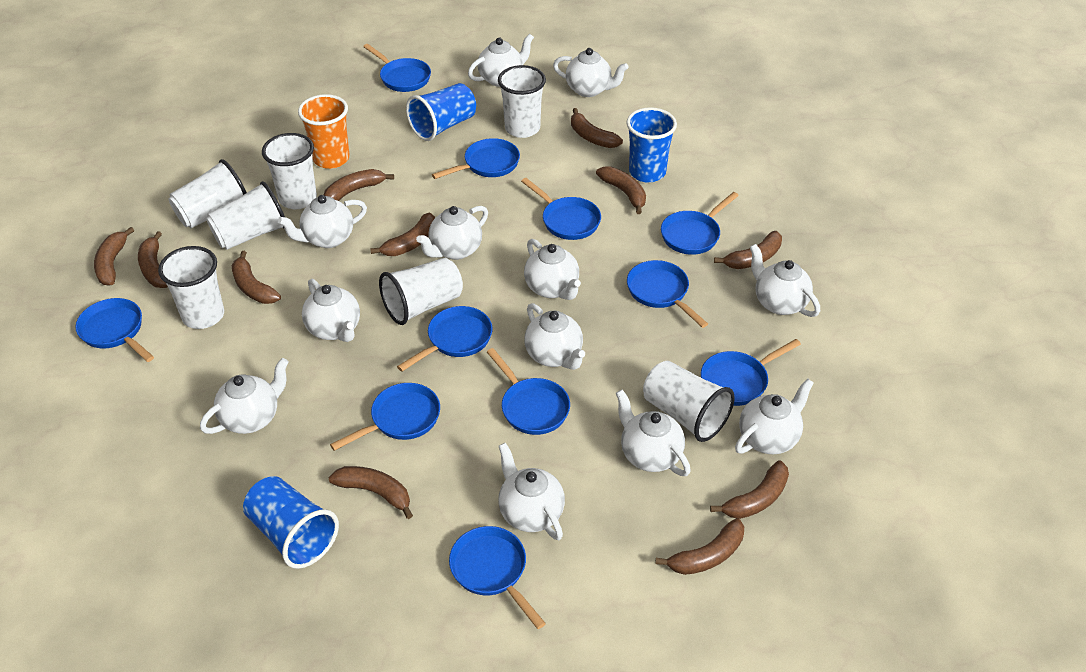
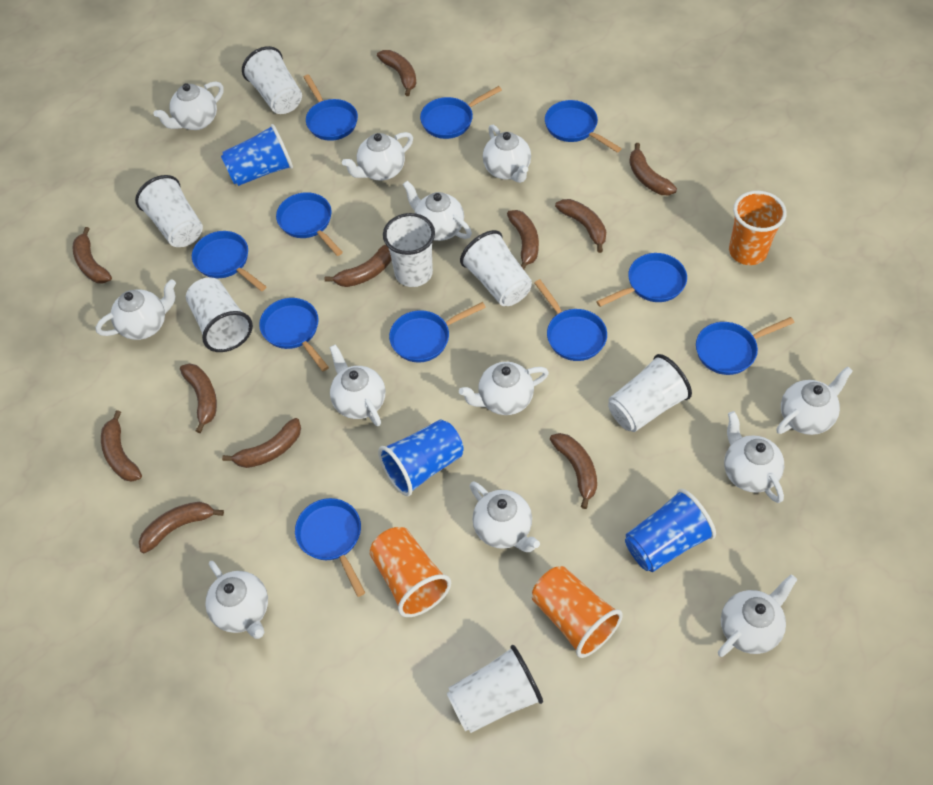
orange cup: 1 -> 3

